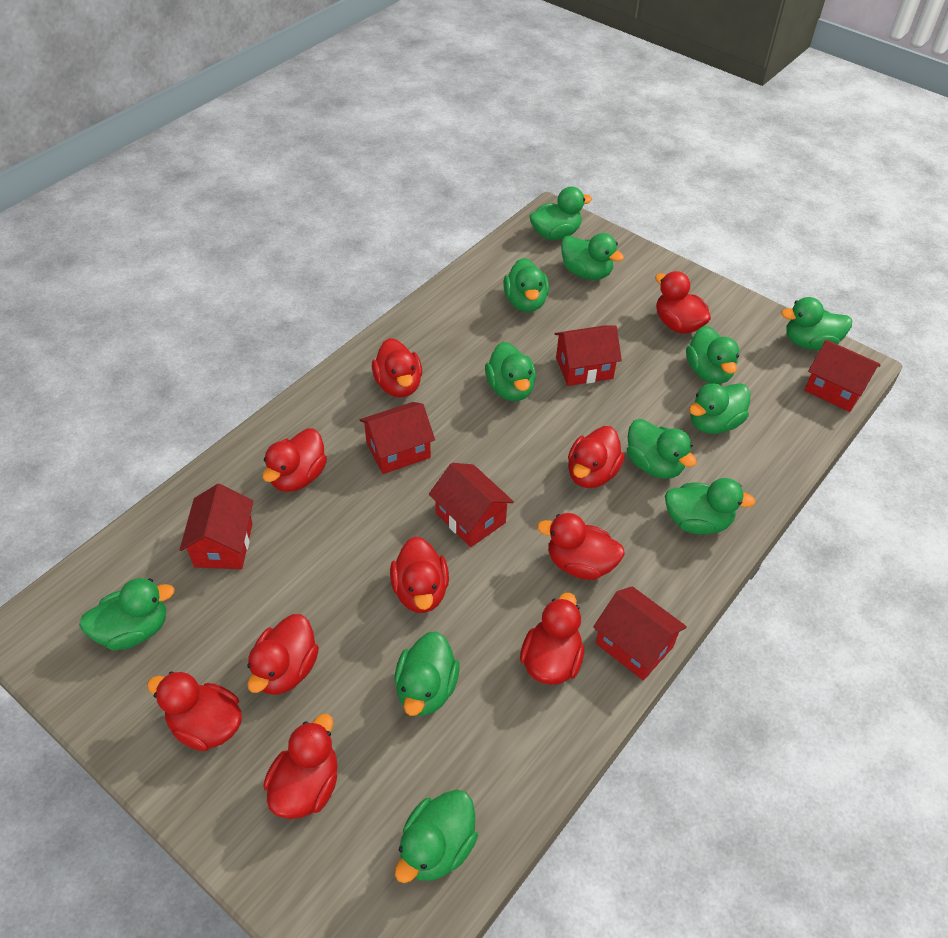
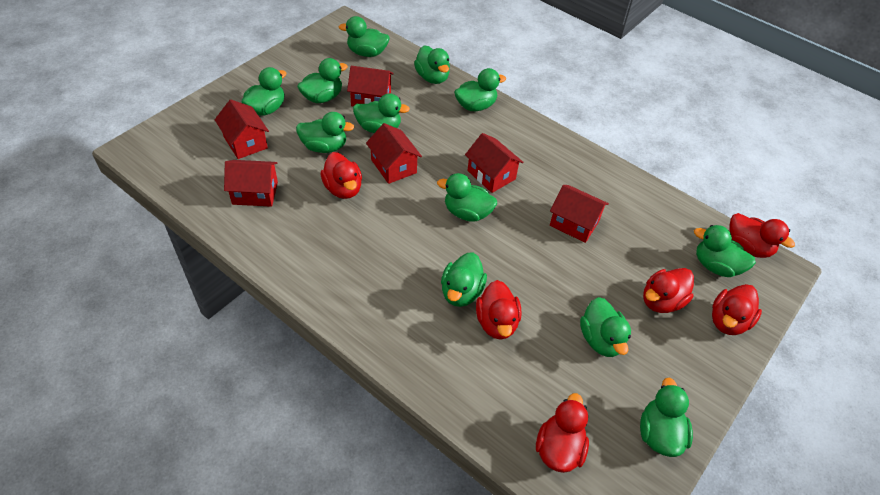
red duck: 10 -> 6

